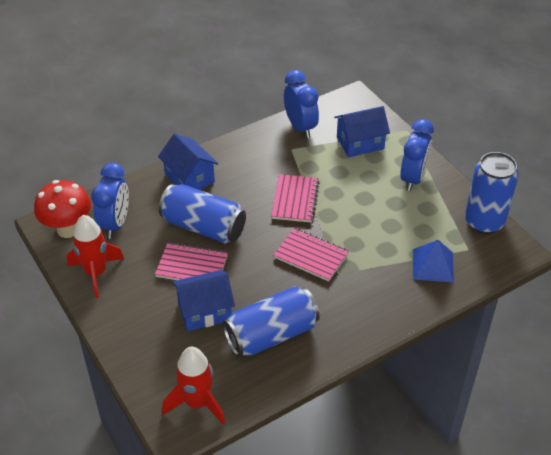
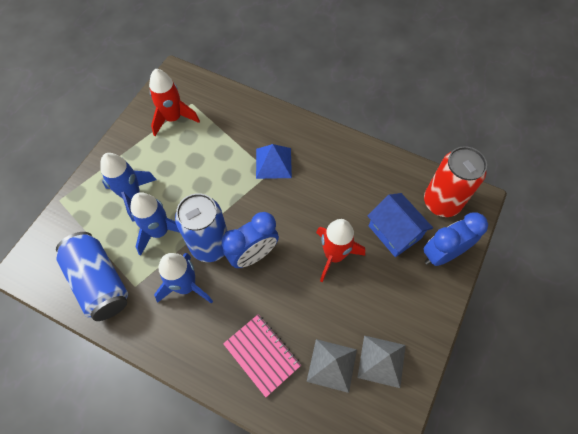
blue can: 3 -> 2
blue clock: 3 -> 2
blue house: 3 -> 1
blue rocket: 0 -> 3
grey pyramid: 0 -> 2
pink notebook: 3 -> 1
red can: 0 -> 1
red mushroom: 1 -> 0

